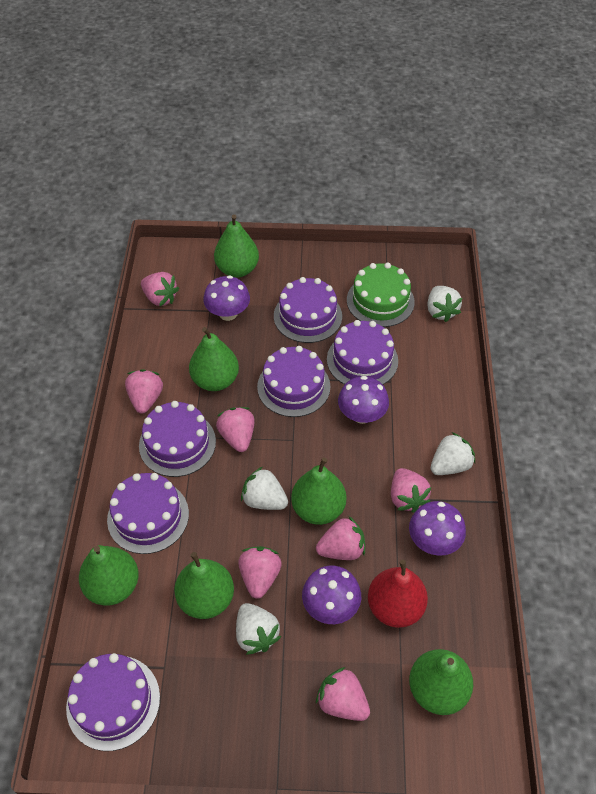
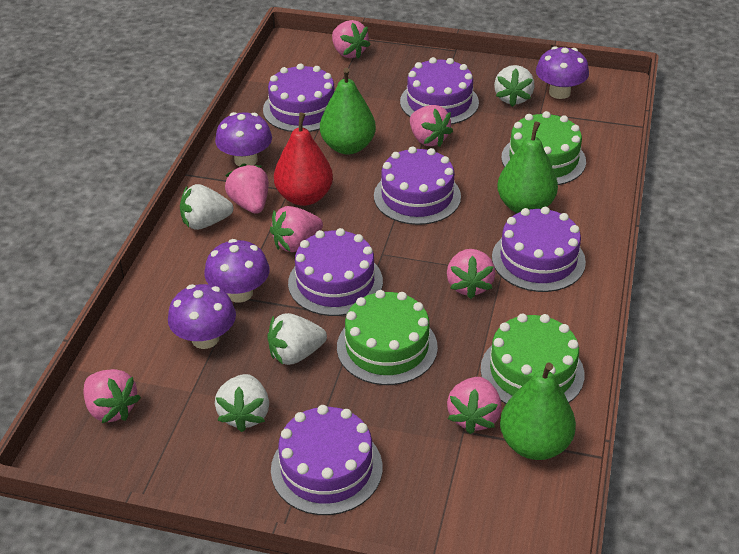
green cake: 1 -> 3
green pear: 6 -> 3

